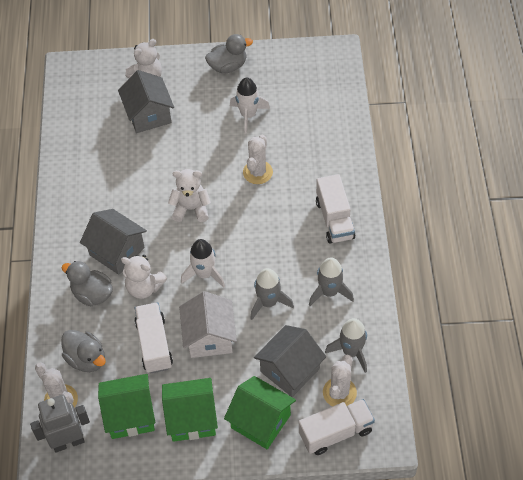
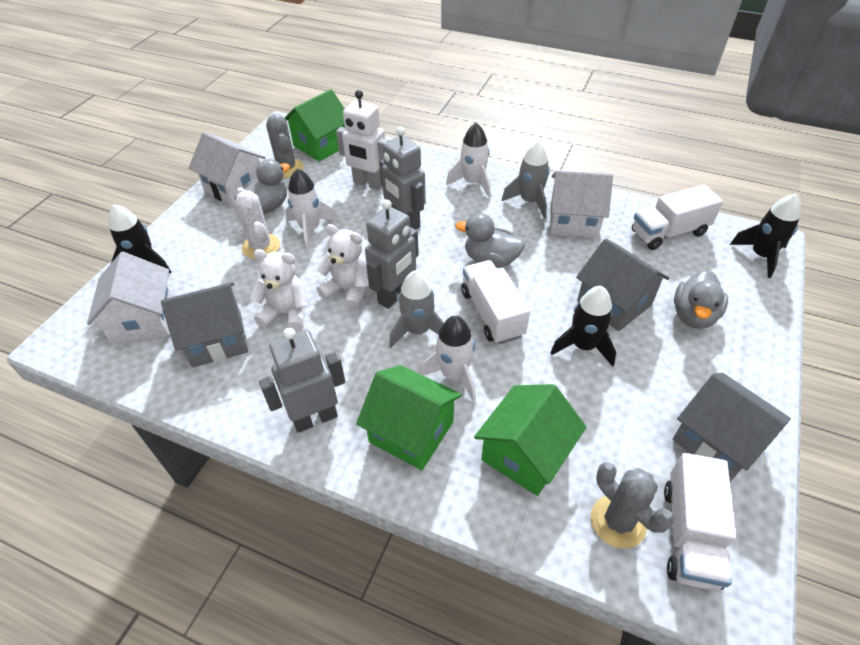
black rocket: 0 -> 3
grey cactus: 0 -> 2
grey robot: 1 -> 3
grey rocket: 3 -> 2
white cactus: 3 -> 1
white house: 1 -> 3
white robot: 0 -> 1
white rocket: 2 -> 3
white teddy bear: 3 -> 2

